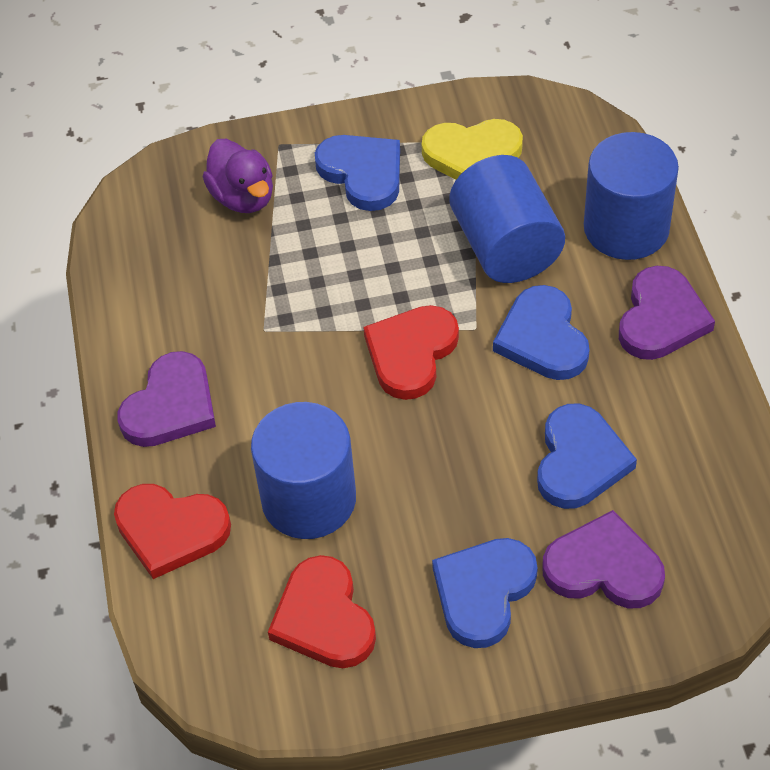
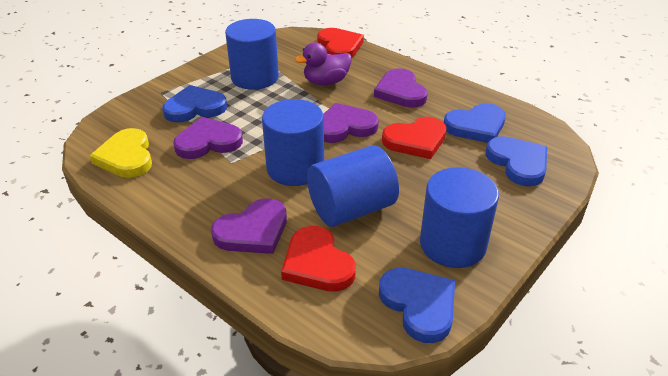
blue cylinder: 3 -> 4
purple heart: 3 -> 4

